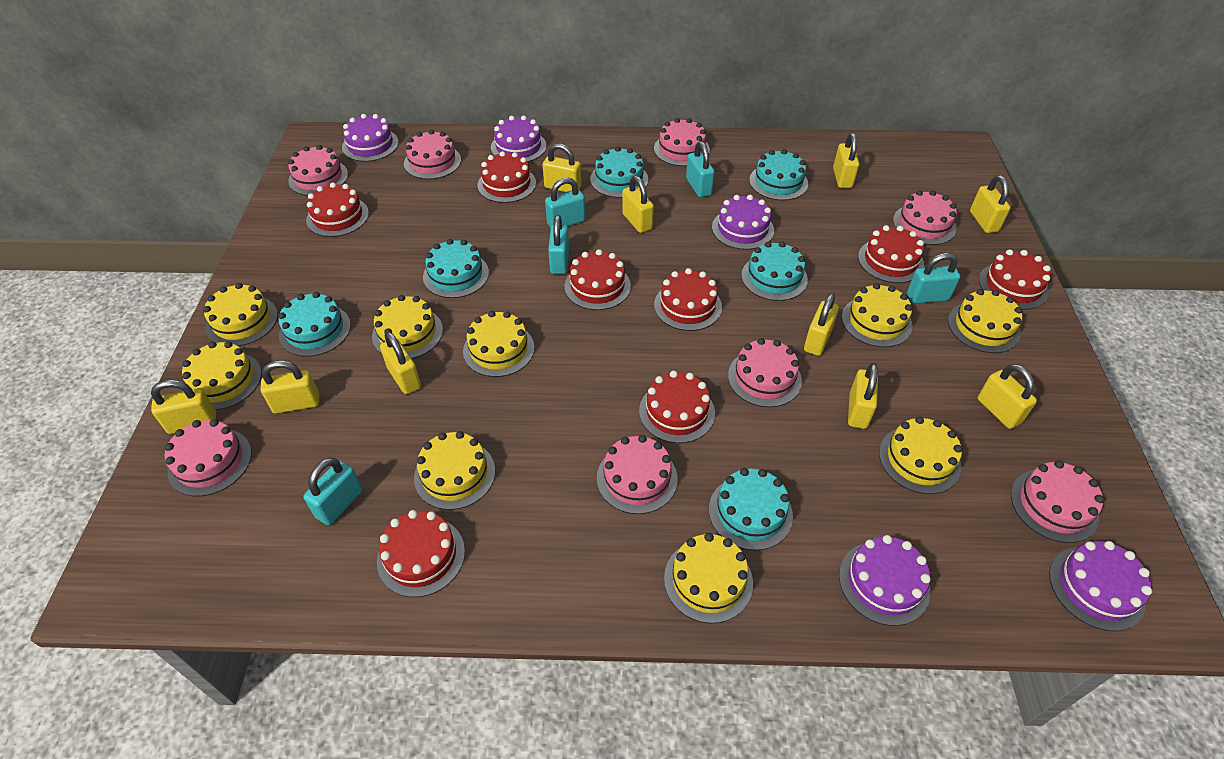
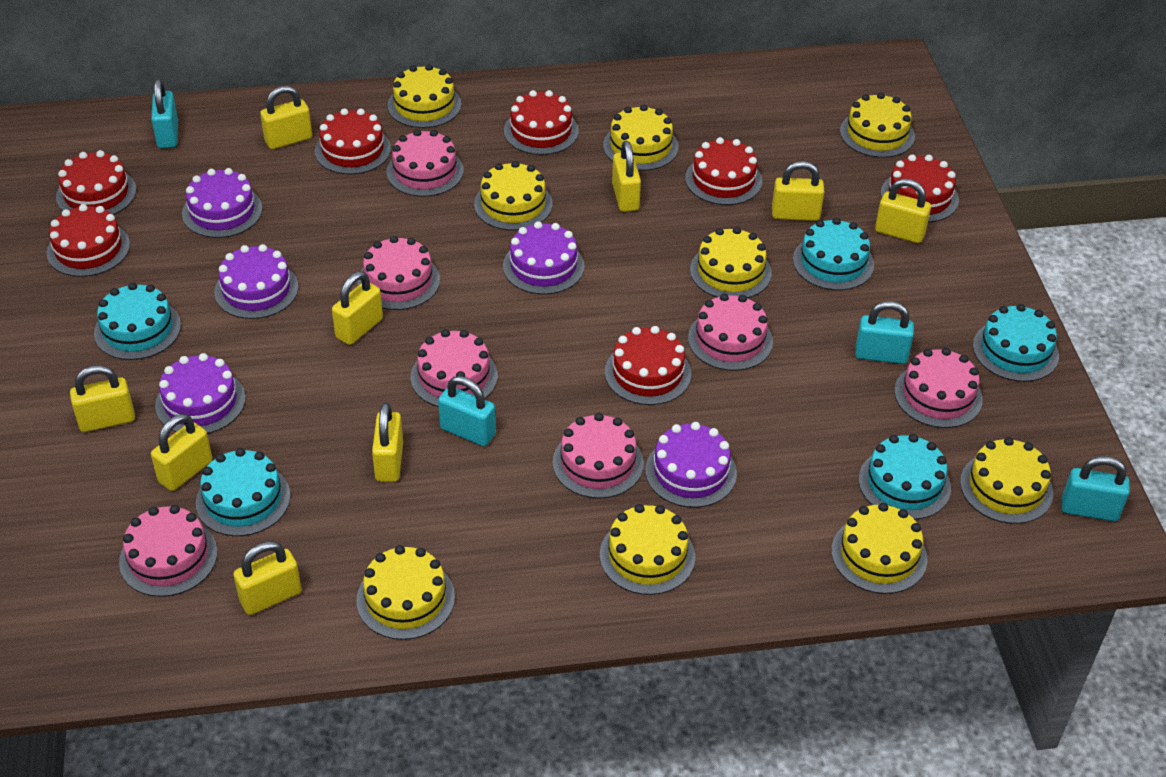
pink cake: 8 -> 7
red cake: 8 -> 7
turquoise cake: 6 -> 5
turquoise padlock: 5 -> 4
yellow padlock: 10 -> 9

